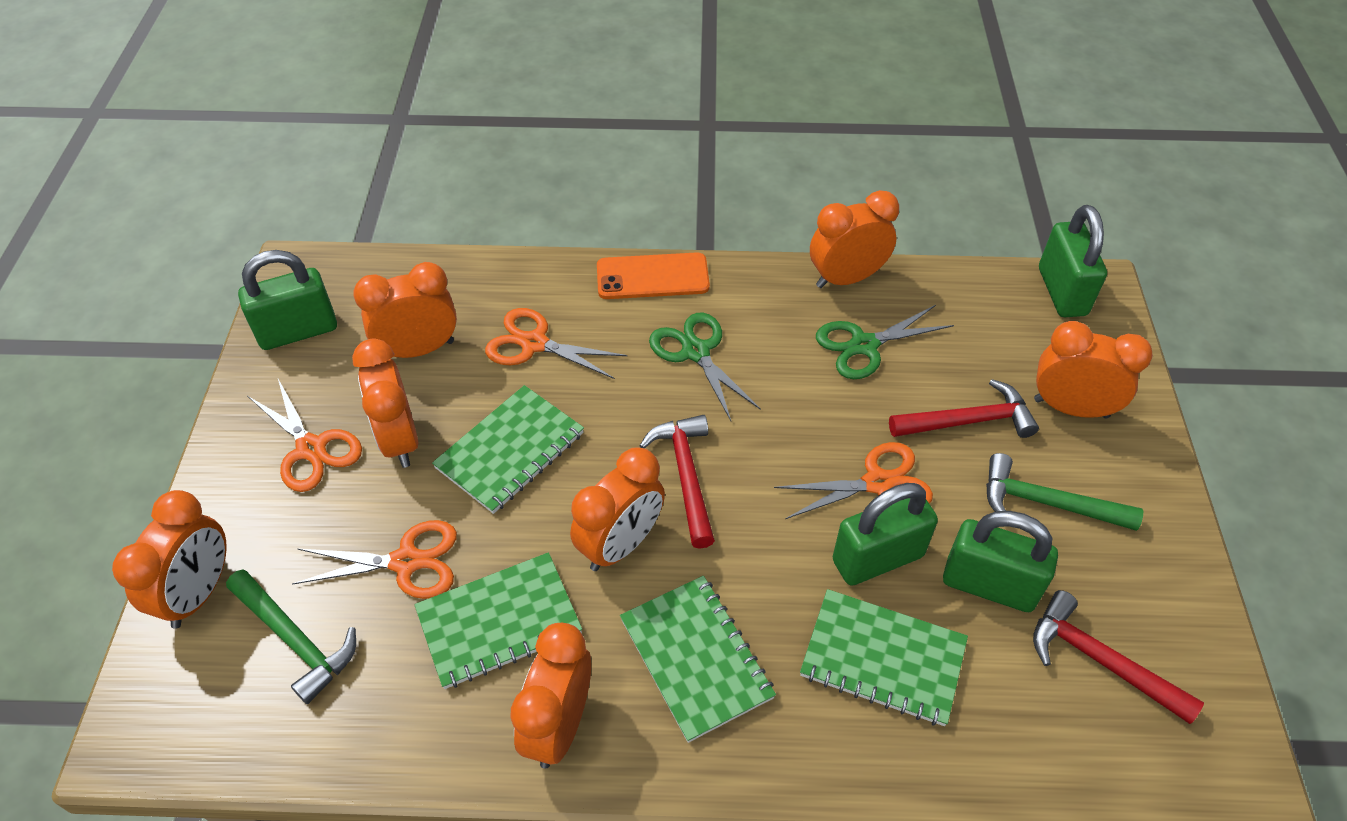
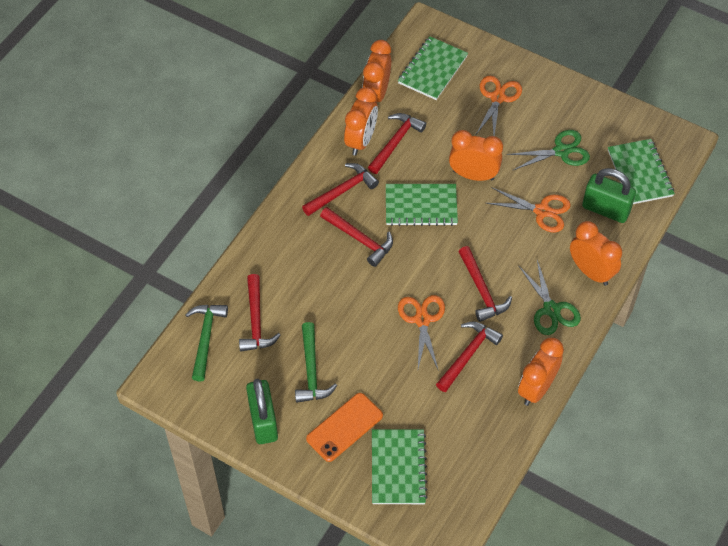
green padlock: 4 -> 2
orange clock: 7 -> 5
orange scissors: 4 -> 3
red hammer: 3 -> 6

